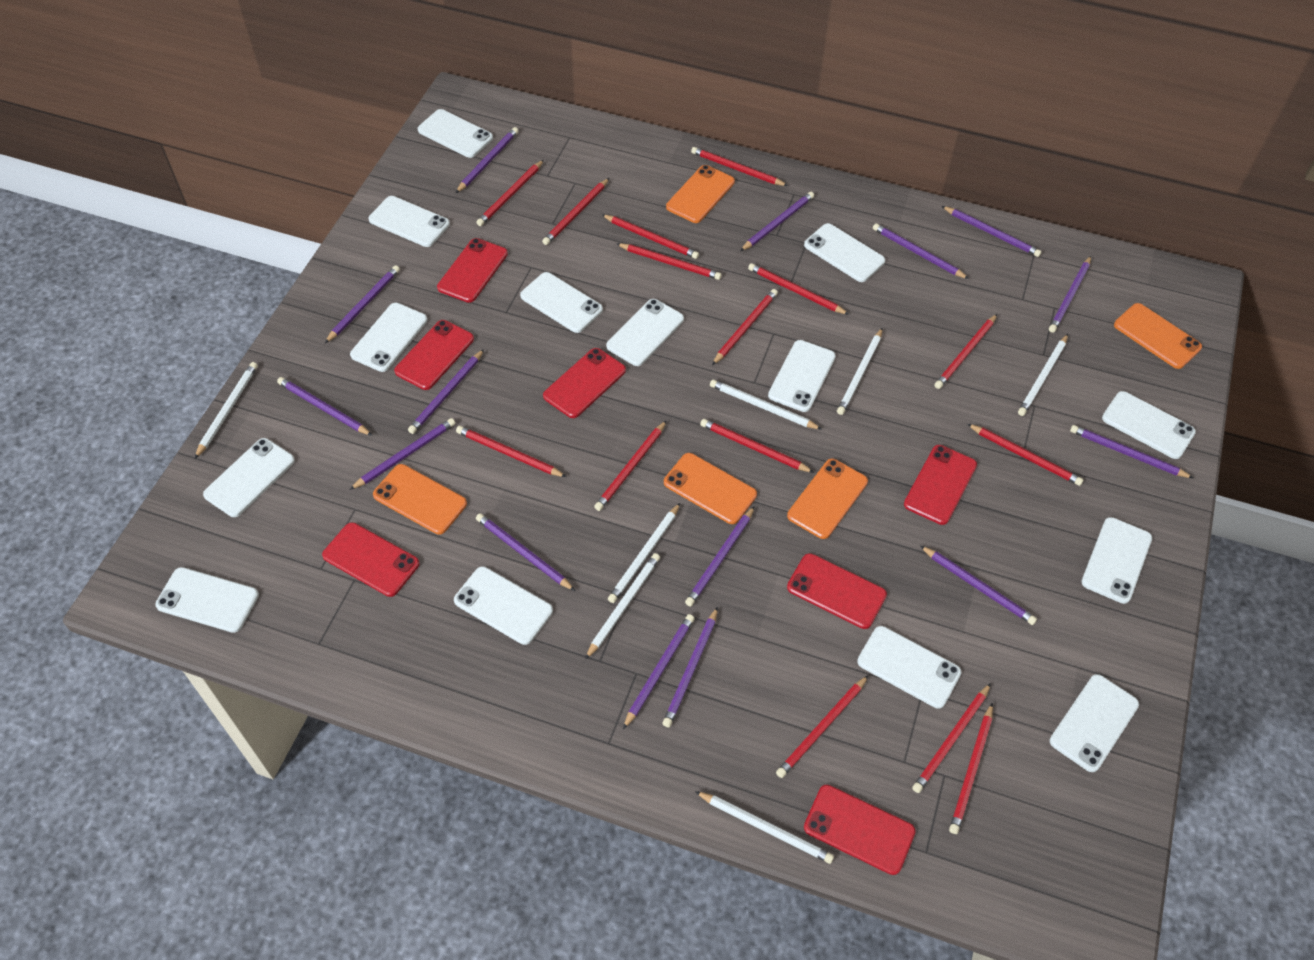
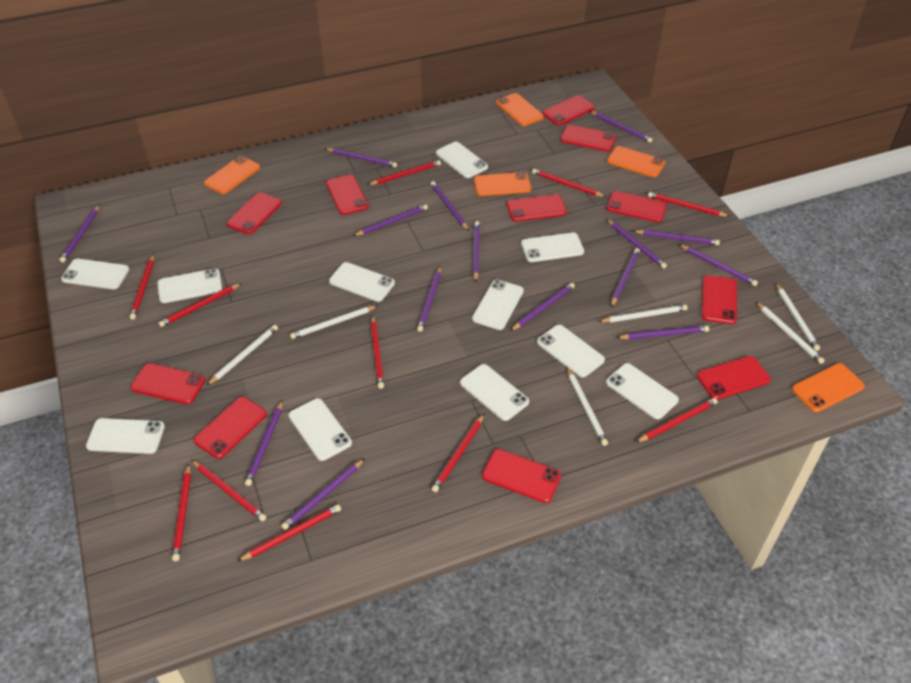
red pencil: 15 -> 11
red phone: 7 -> 11
white pencil: 7 -> 6
white phone: 14 -> 11

